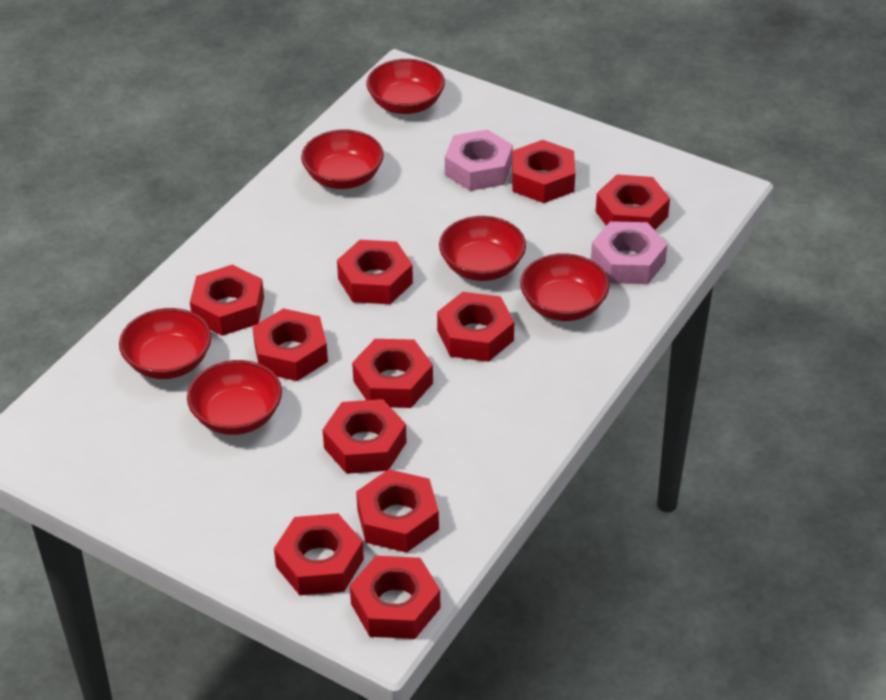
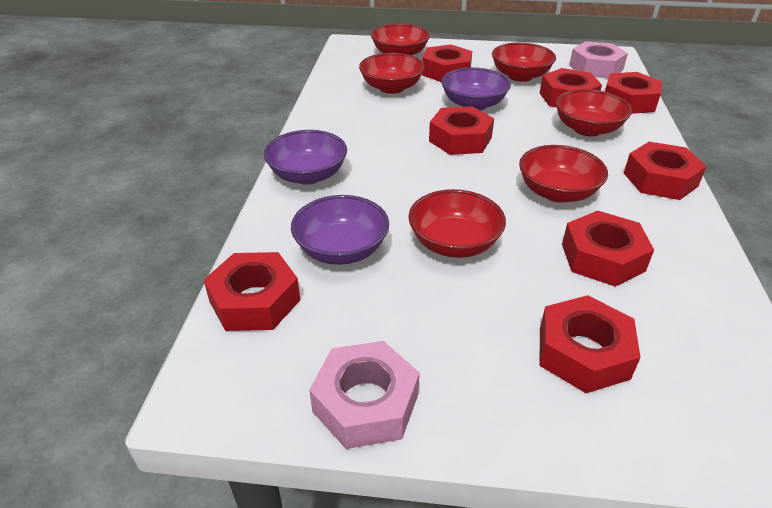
purple bowl: 0 -> 3
red nut: 11 -> 8

